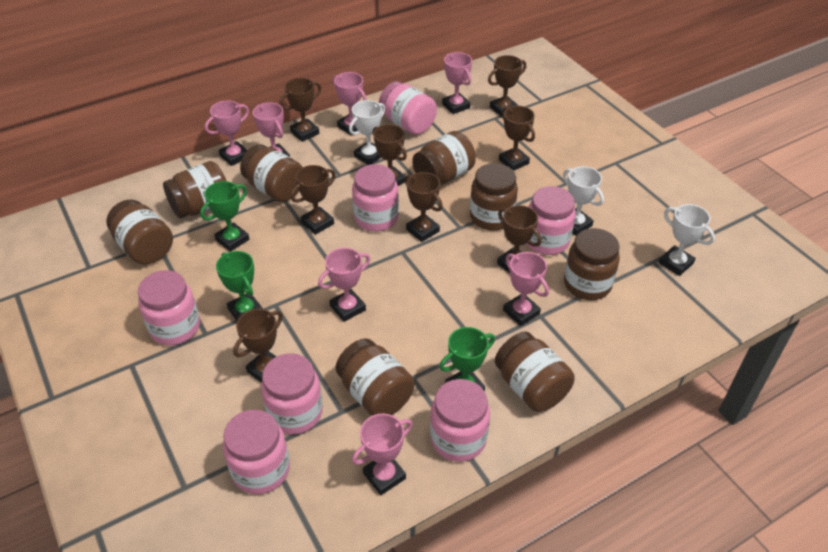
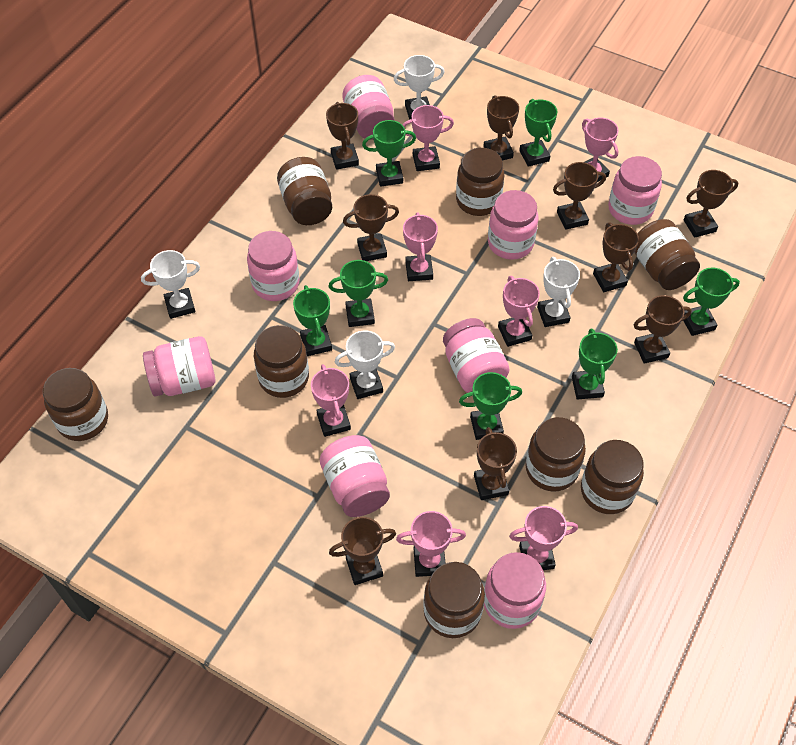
brown trophy: 8 -> 9
green trophy: 3 -> 7
pink jar: 7 -> 8
white trophy: 3 -> 4

